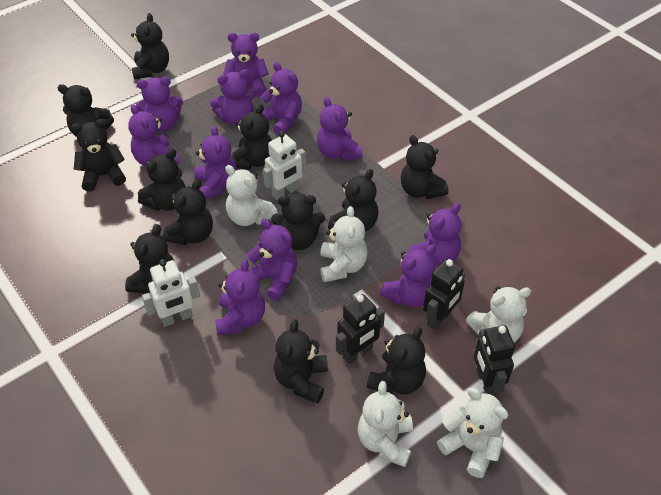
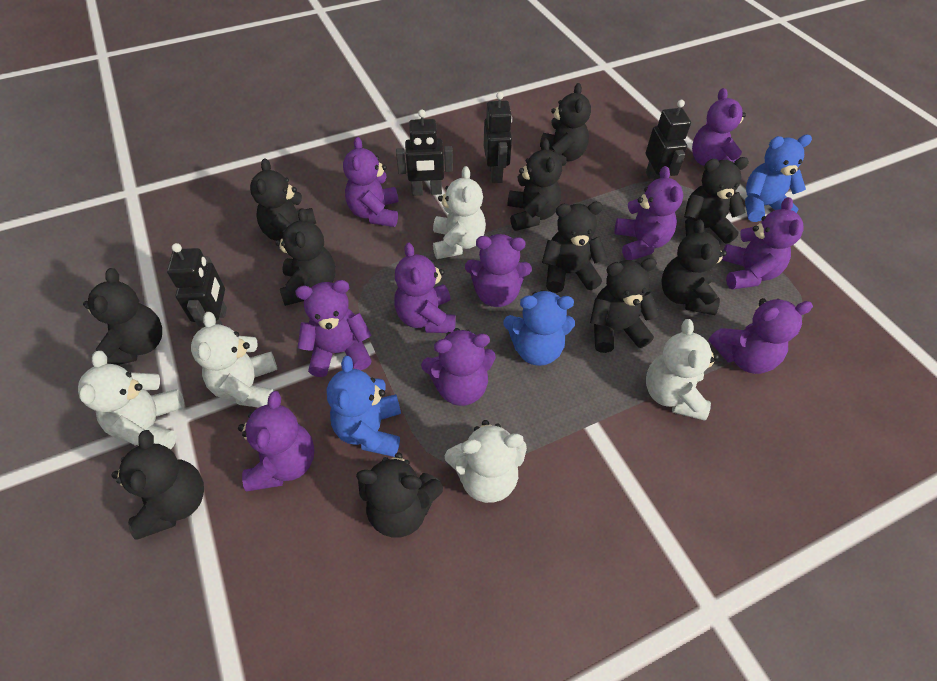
black robot: 3 -> 4
black teddy bear: 12 -> 11
blue teddy bear: 0 -> 3
purple teddy bear: 11 -> 10
white robot: 2 -> 0

